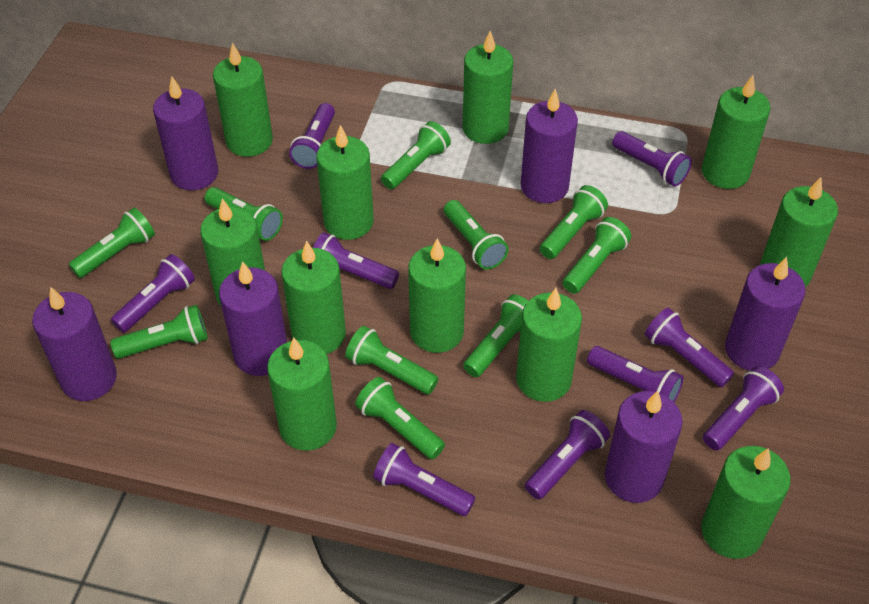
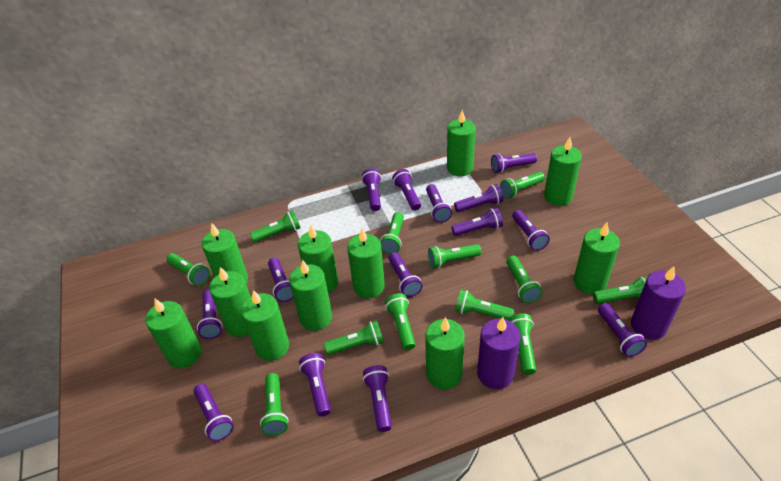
green flashlight: 10 -> 12
purple candle: 6 -> 2
purple flashlight: 9 -> 14

